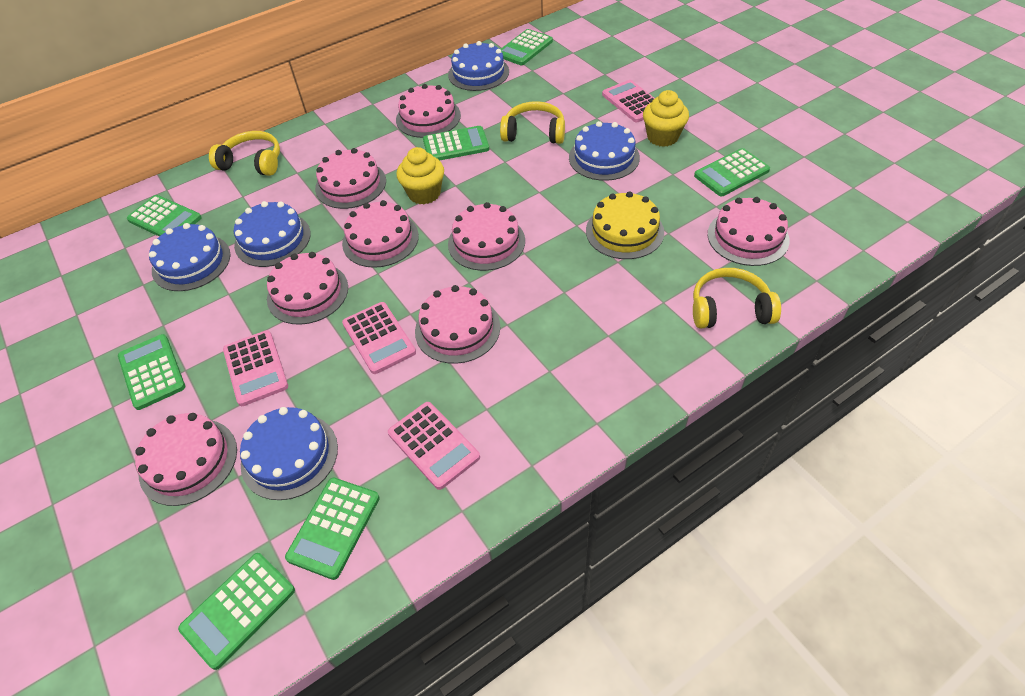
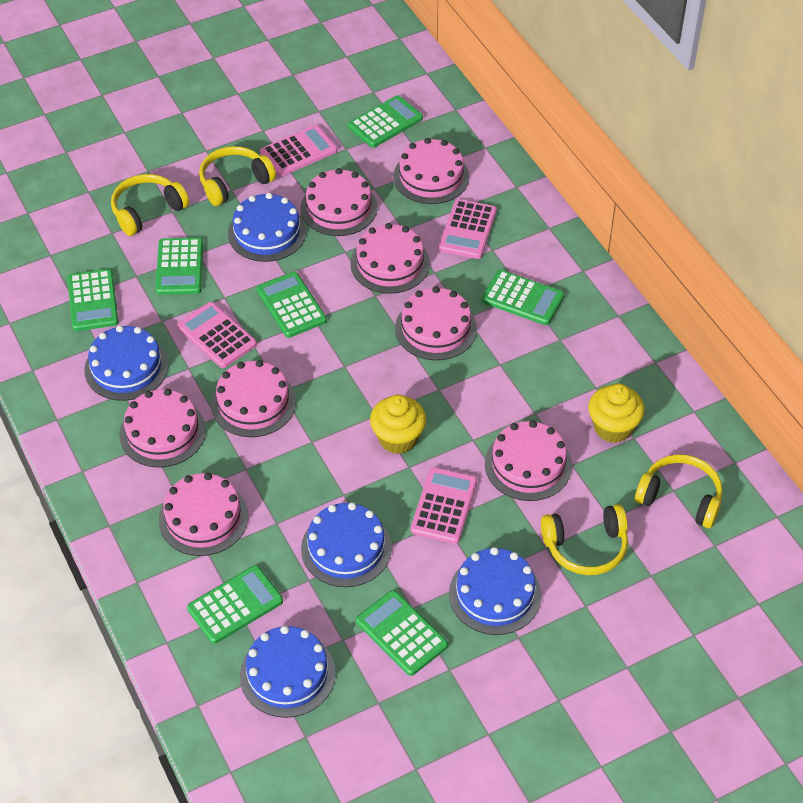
yellow cake: 1 -> 0
yellow headphones: 3 -> 4

